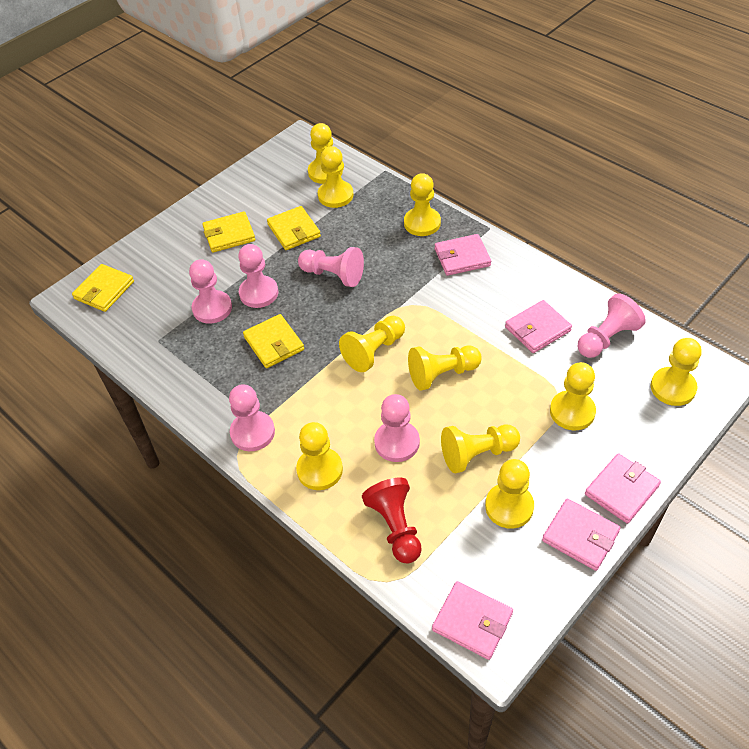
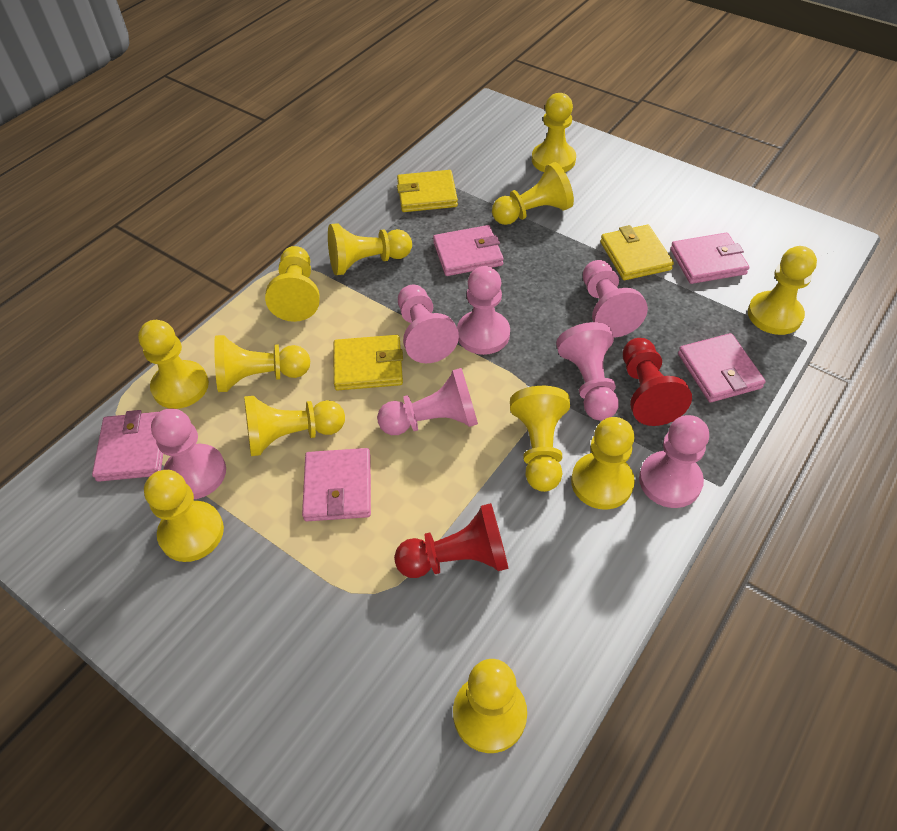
pink pawn: 6 -> 7
red pawn: 1 -> 2
yellow pawn: 10 -> 12
yellow wallet: 4 -> 3

